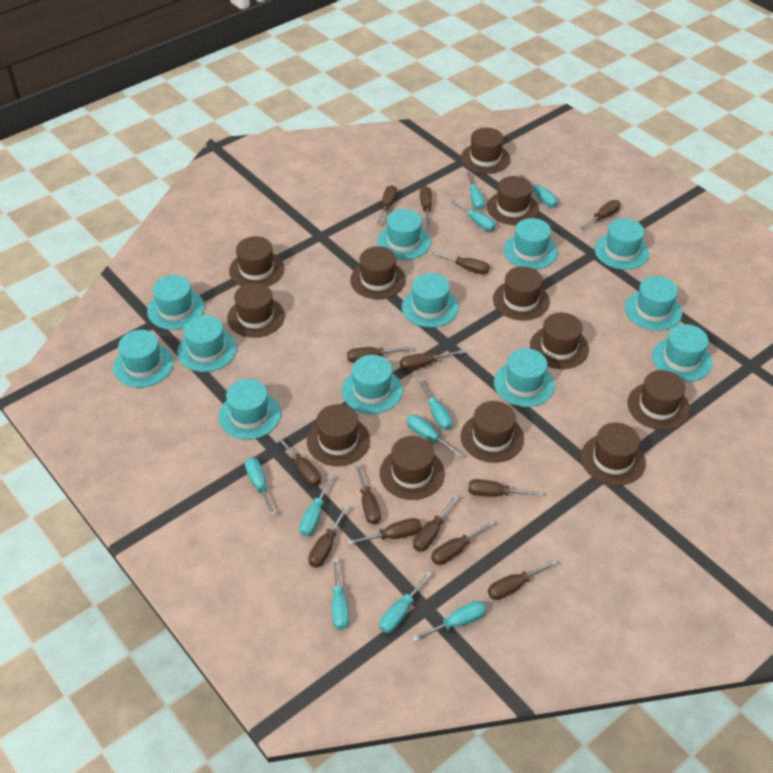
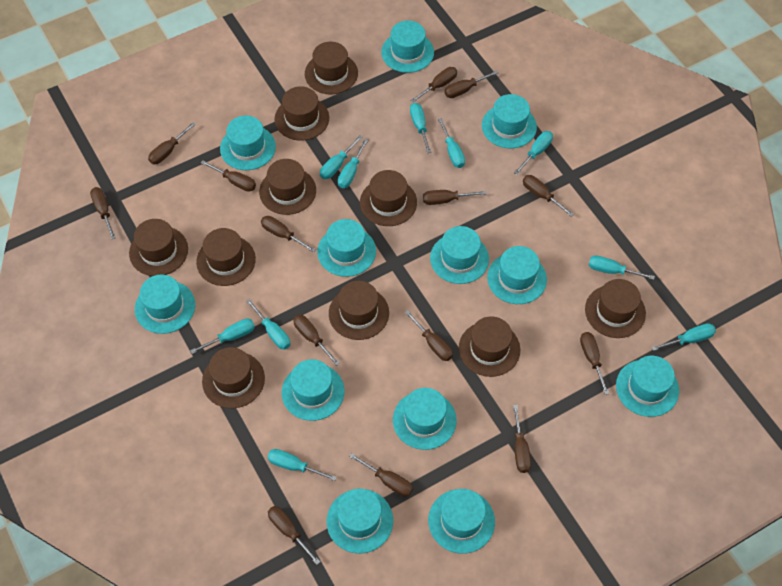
brown hat: 12 -> 10

